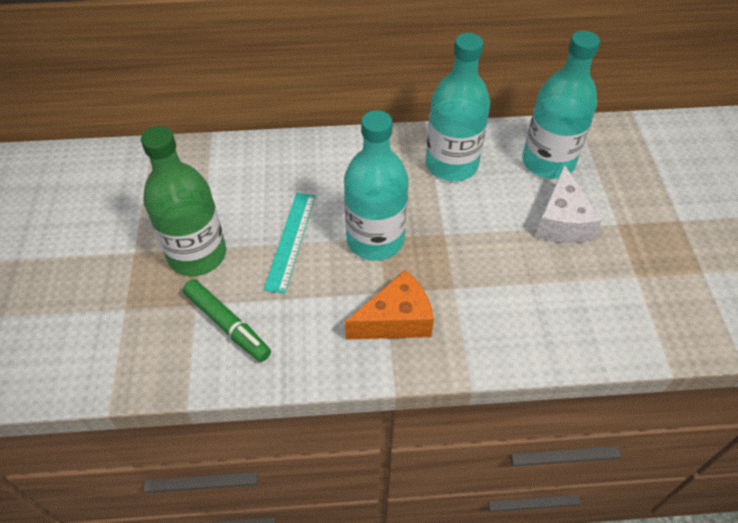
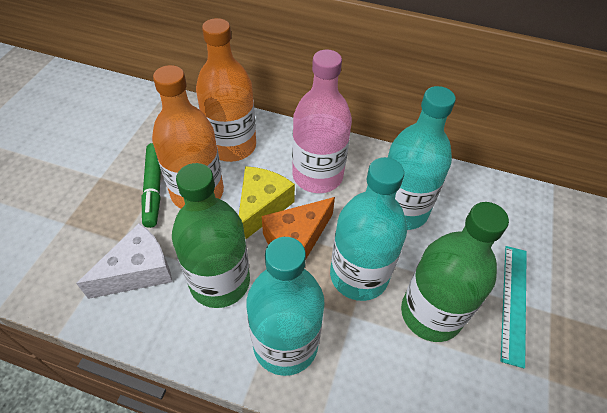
green bottle: 1 -> 2
orange bottle: 0 -> 2
pink bottle: 0 -> 1
yellow cheese: 0 -> 1

